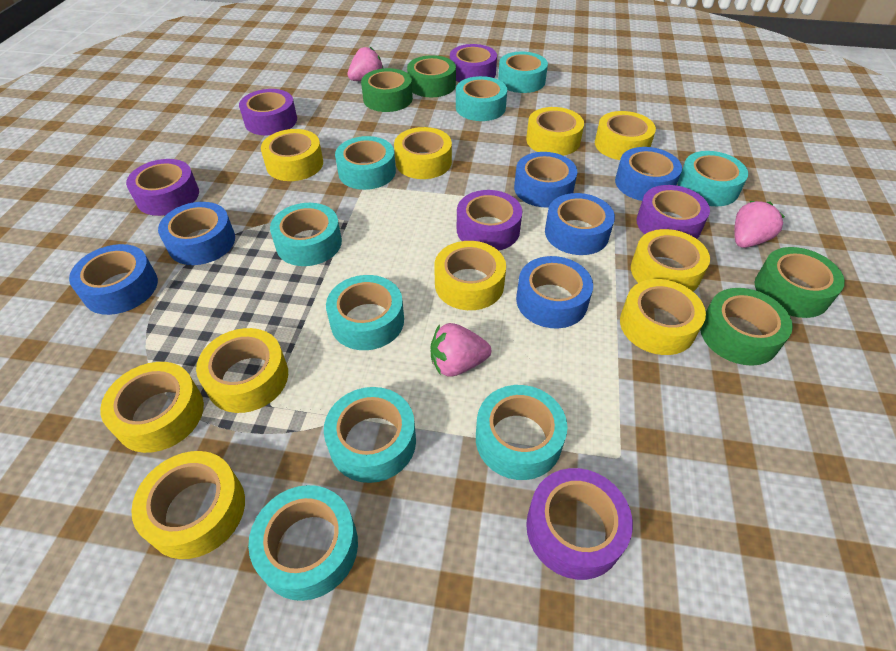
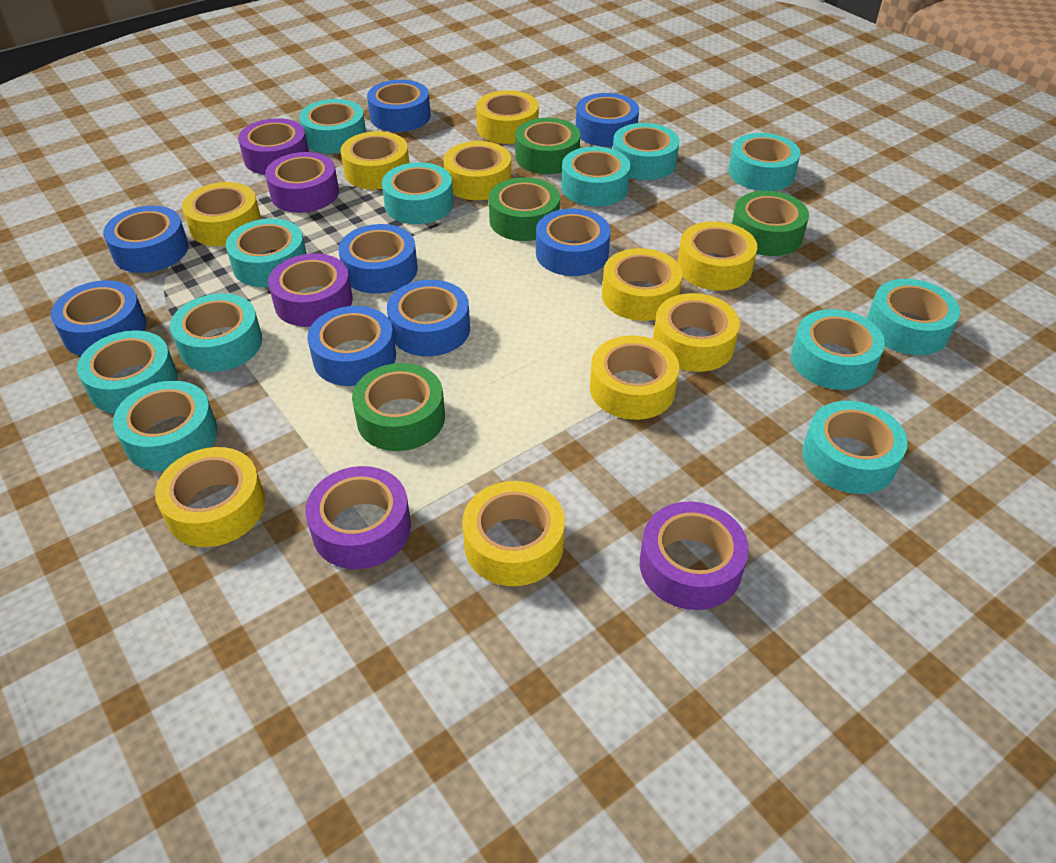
blue tape: 6 -> 8
pink strawberry: 3 -> 0
purple tape: 6 -> 5
turquoise tape: 9 -> 12

